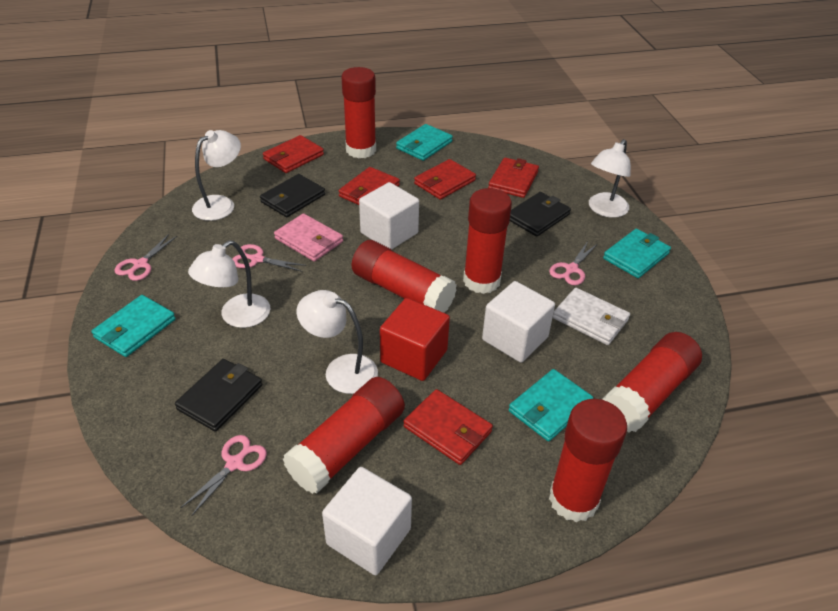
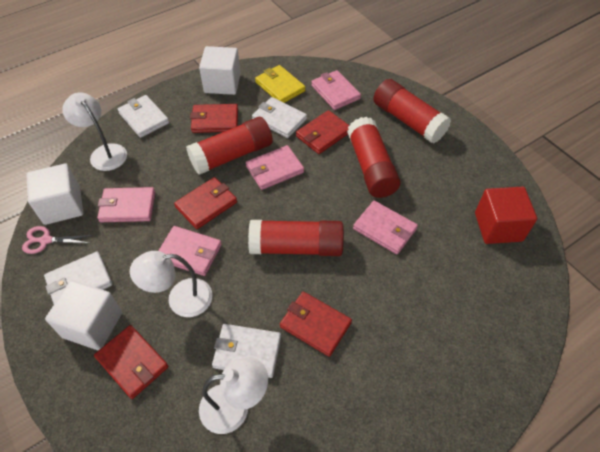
black wallet: 3 -> 0
pink scissors: 4 -> 1
pink wallet: 1 -> 5
red glue stick: 6 -> 4
turquoise wallet: 4 -> 0
white lamp: 4 -> 3
white wallet: 1 -> 4
yellow wallet: 0 -> 1

